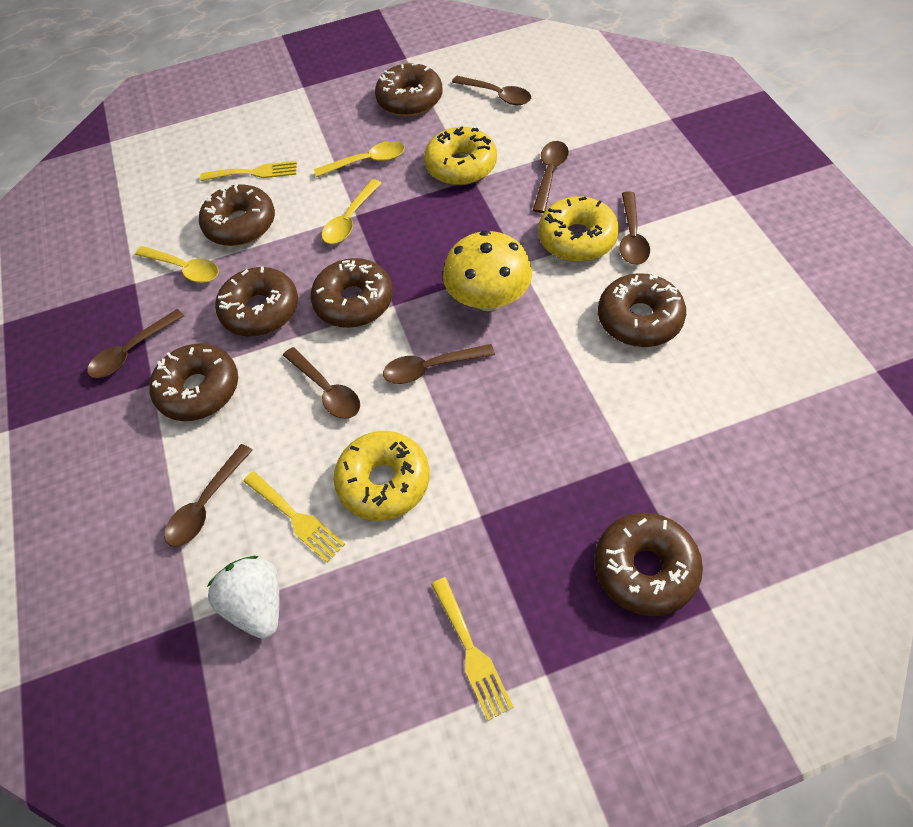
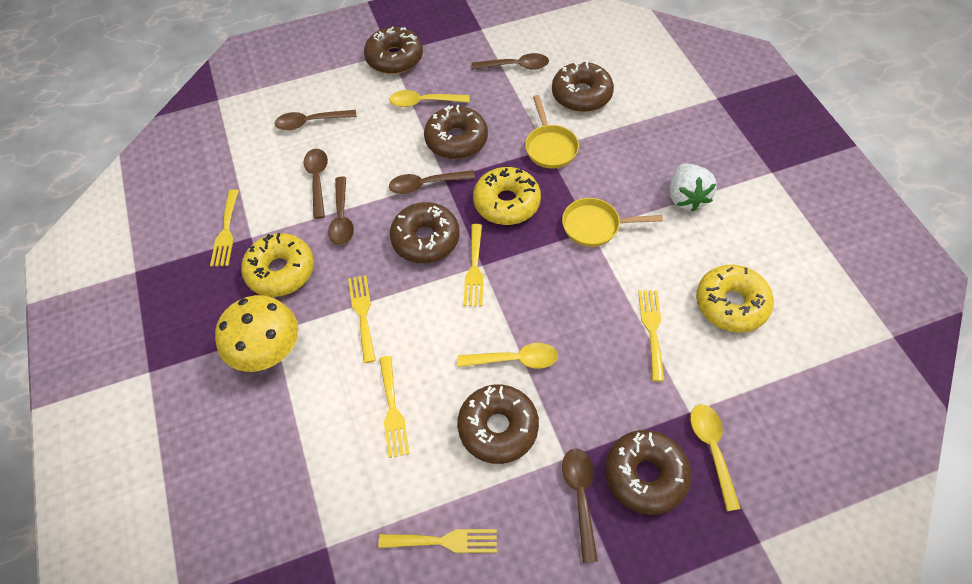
brown donut: 7 -> 6
brown spoon: 7 -> 6
yellow fork: 3 -> 6
yellow pan: 0 -> 2

